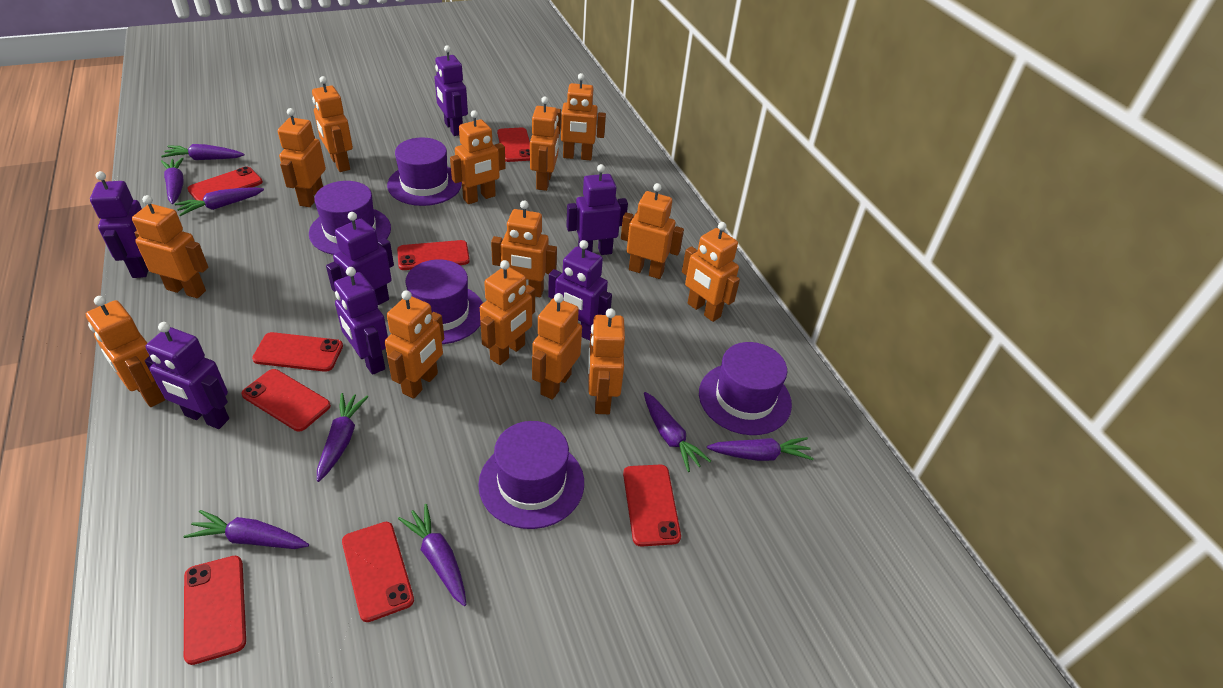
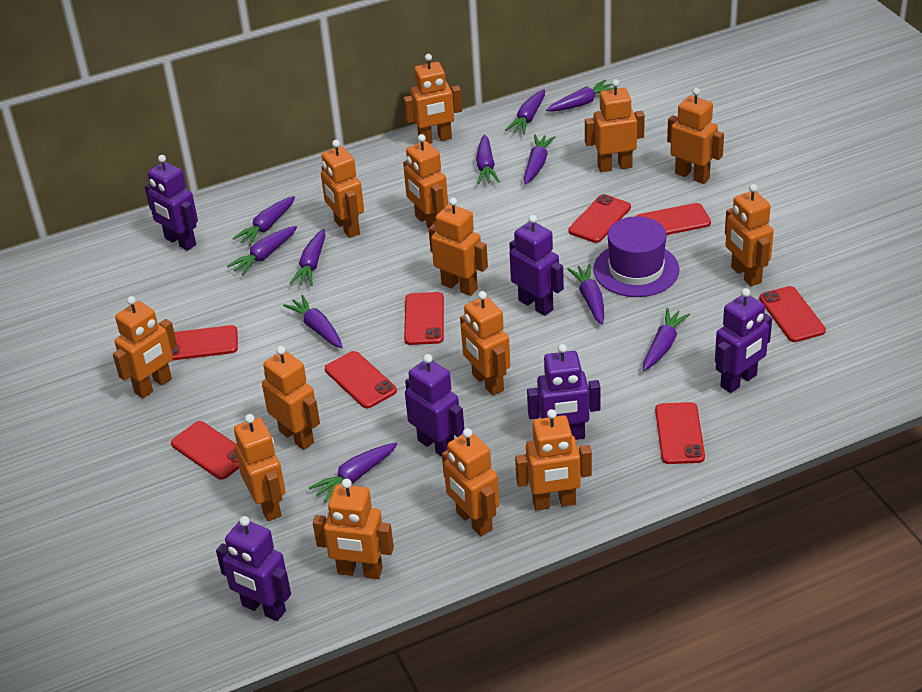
purple carrot: 8 -> 11
purple hat: 5 -> 1
purple robot: 7 -> 6

